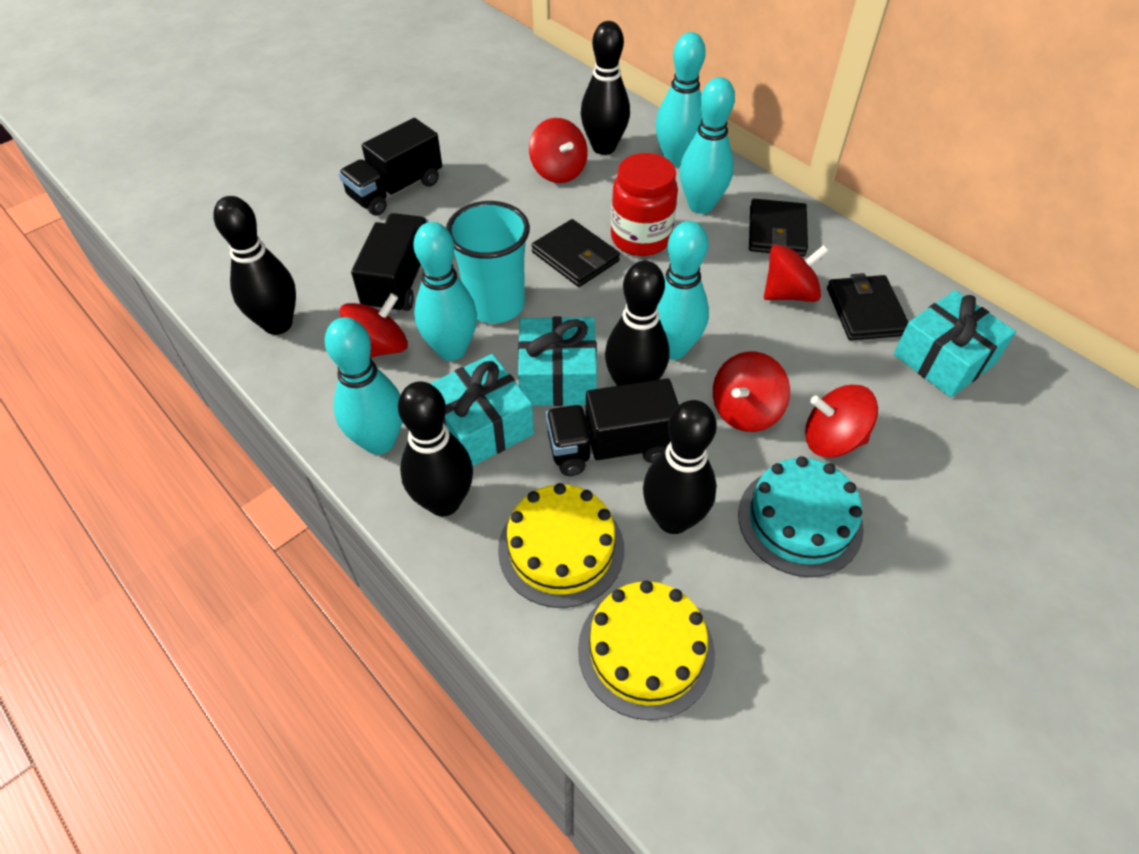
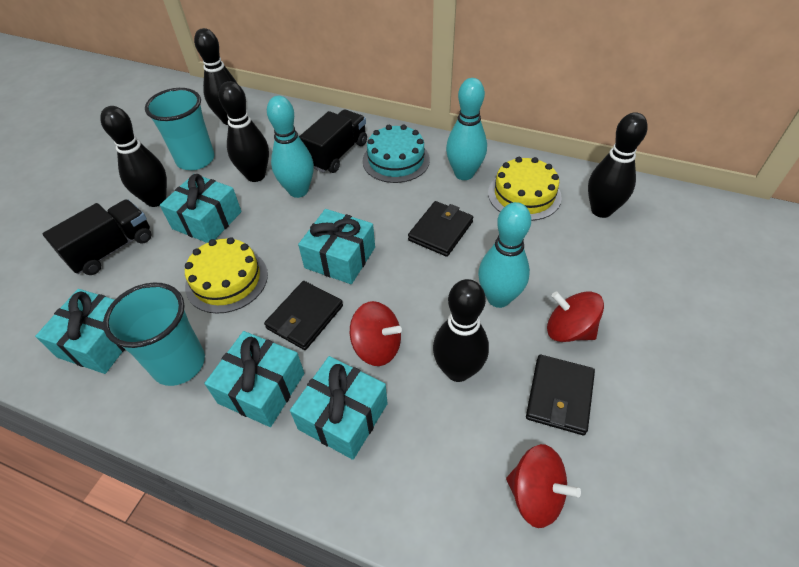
black truck: 3 -> 2
red jar: 1 -> 0
red spinning top: 5 -> 3
turquoise bowling pin: 5 -> 3
turquoise cup: 1 -> 2
turquoise gift: 3 -> 5

